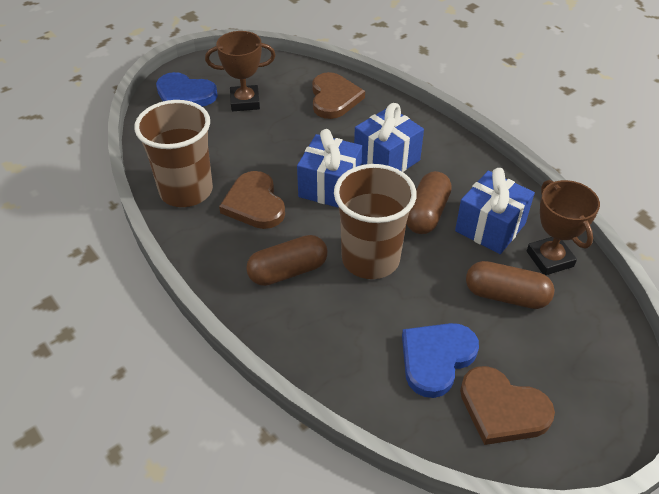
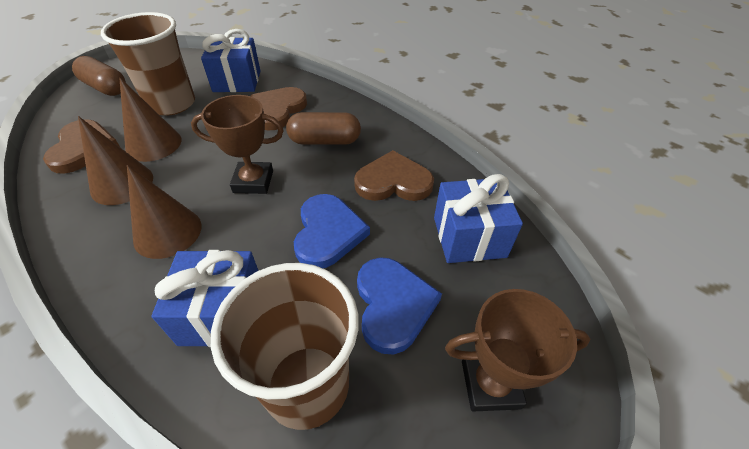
brown capsule: 3 -> 2
brown cone: 0 -> 3

